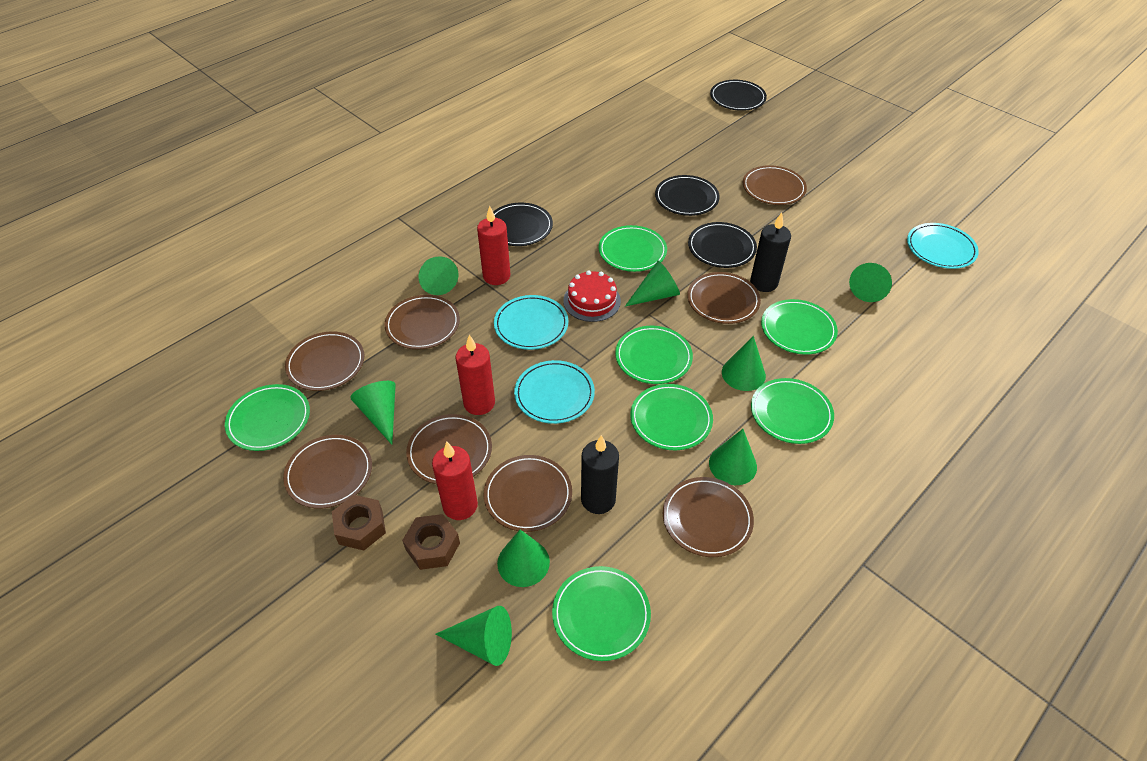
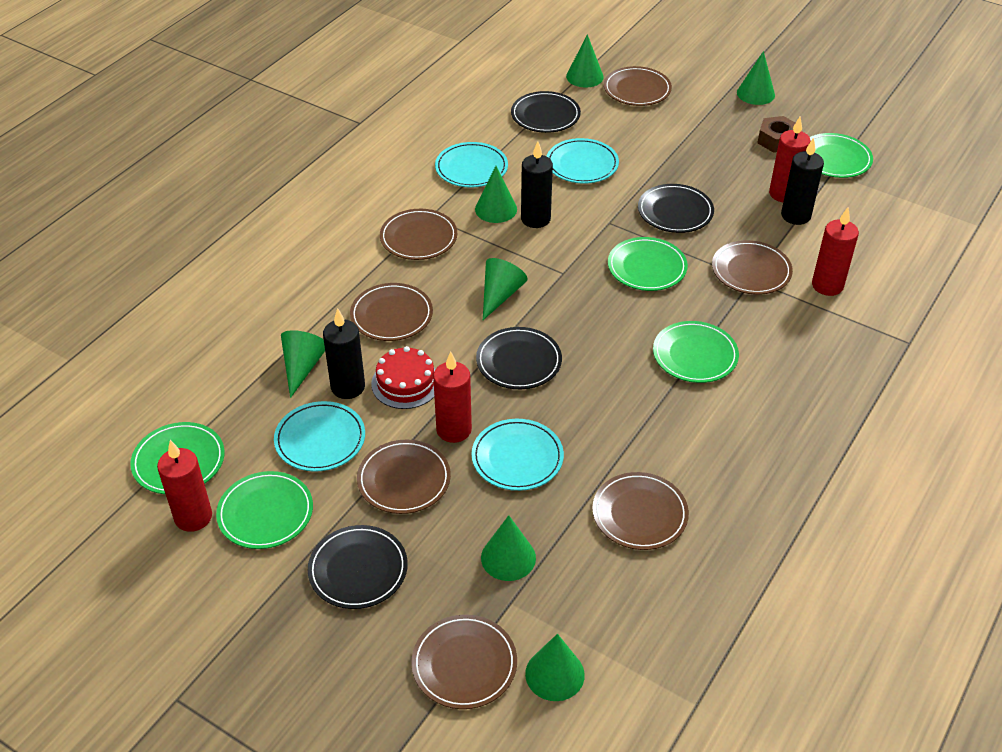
black candle: 2 -> 3
brown nut: 2 -> 1
brown plate: 8 -> 7
green cone: 8 -> 7
green plate: 7 -> 5
red candle: 3 -> 4
turquoise plate: 3 -> 4

